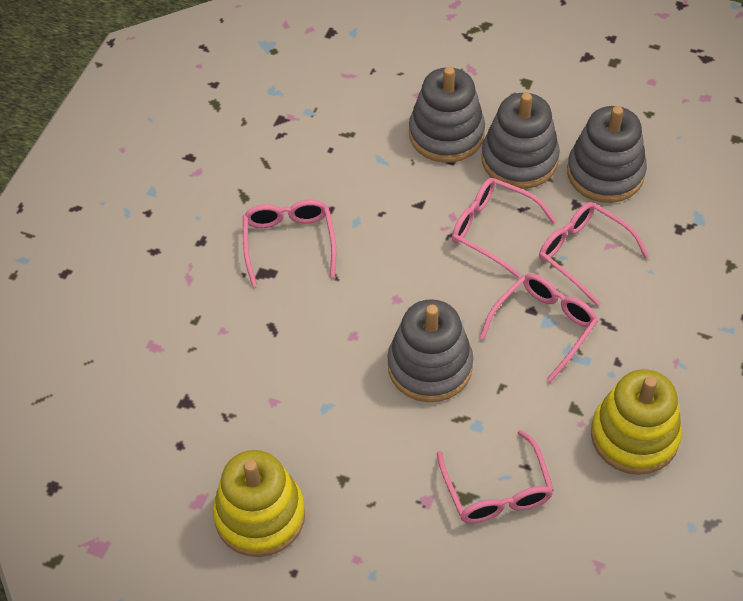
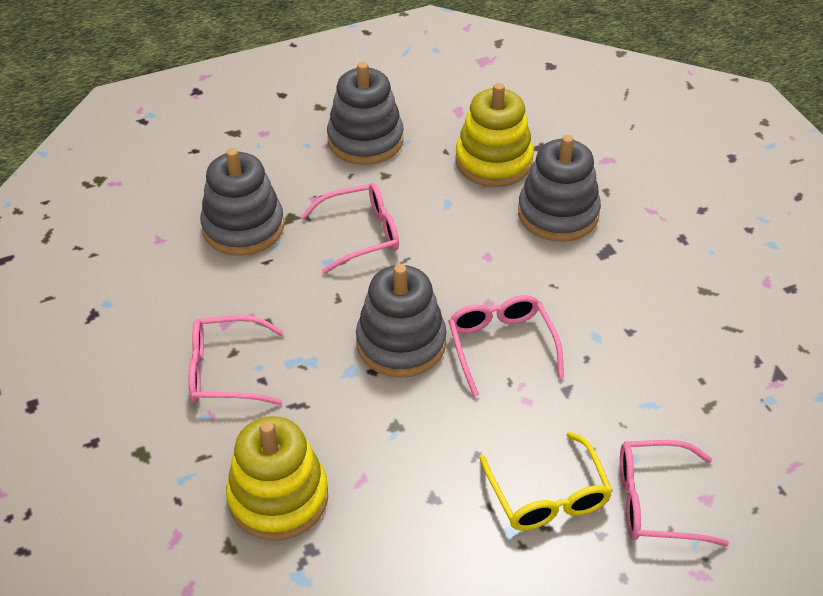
pink glasses: 5 -> 4
yellow glasses: 0 -> 1

